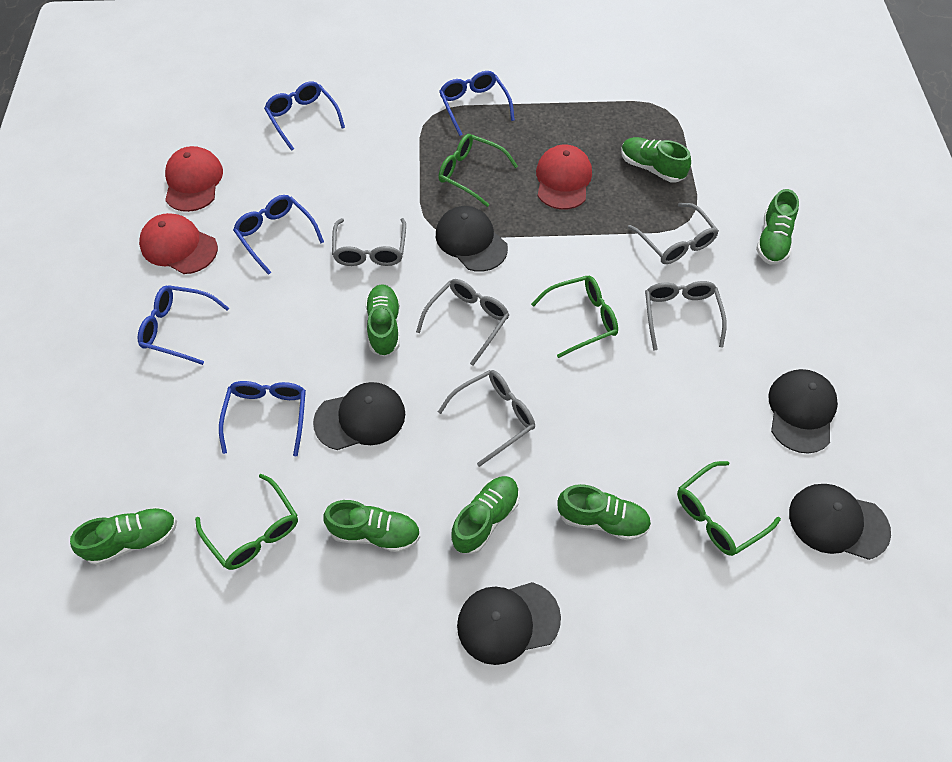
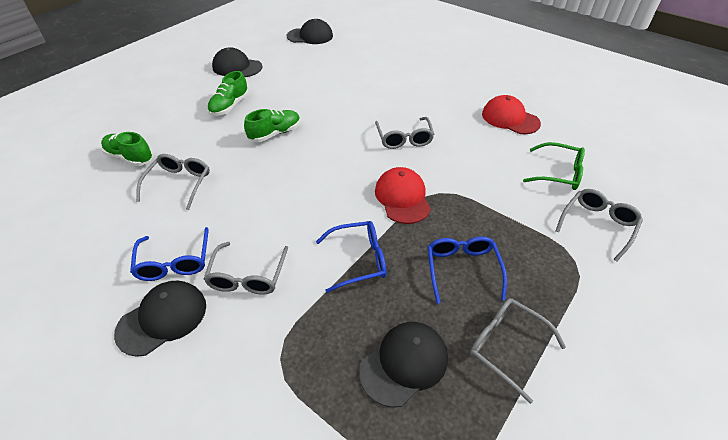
black cap: 5 -> 4
blue glasses: 5 -> 3
green glasses: 4 -> 1
green shoe: 7 -> 3
red cap: 3 -> 2

